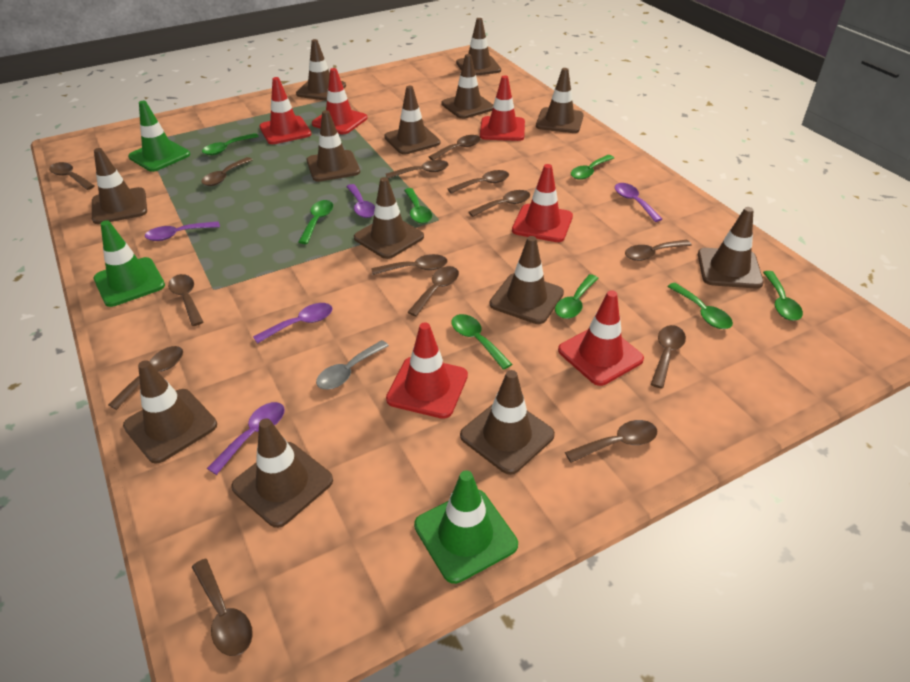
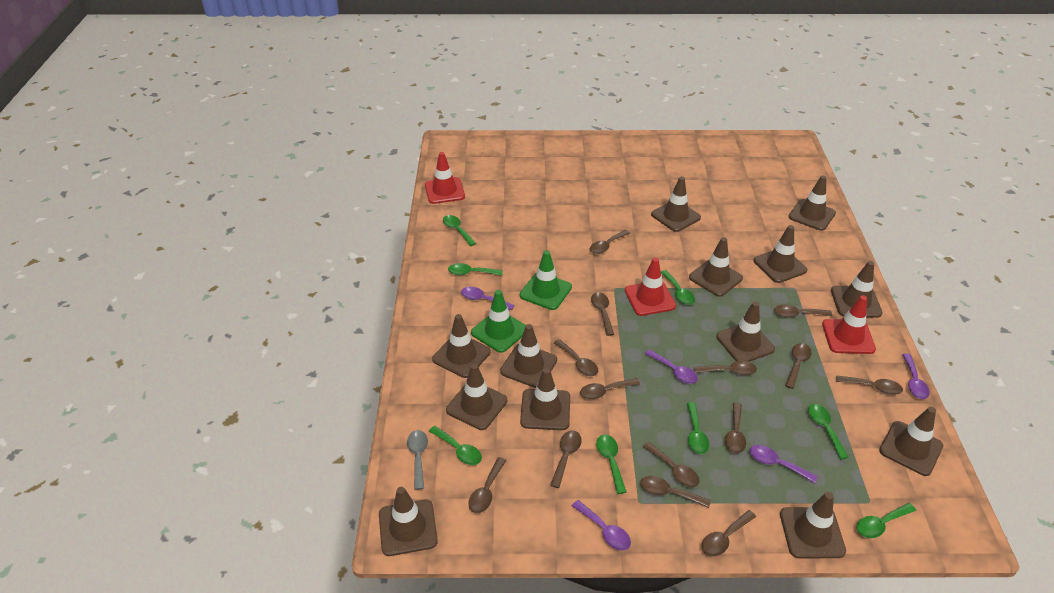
green traffic cone: 3 -> 2
red traffic cone: 6 -> 3

